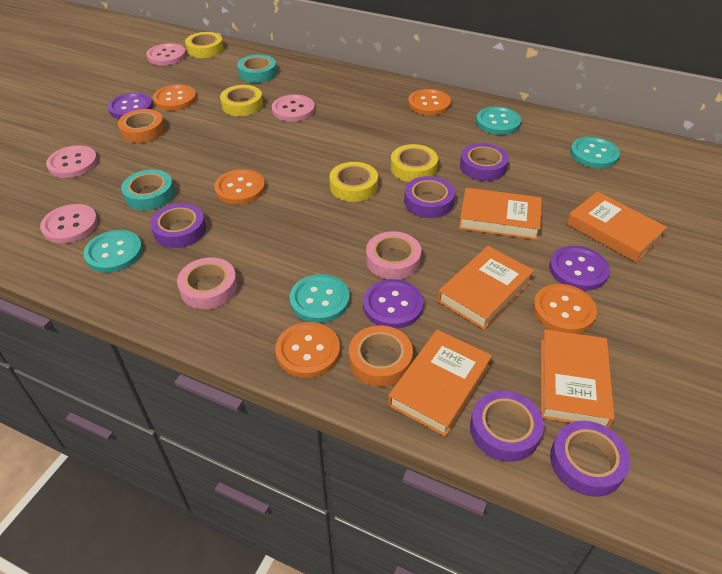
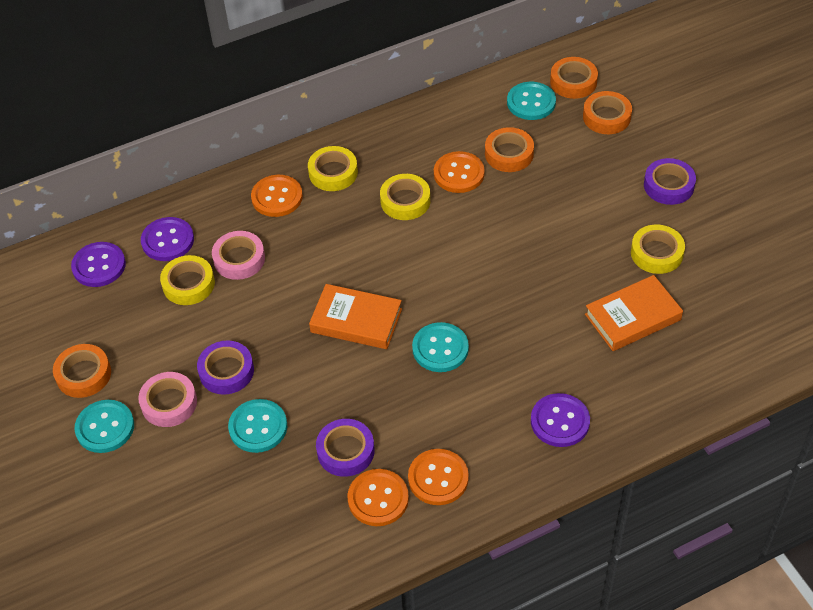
orange book: 5 -> 2
orange button: 5 -> 4
orange tape: 2 -> 4
pink button: 4 -> 0
purple tape: 5 -> 3
turquoise tape: 2 -> 0

